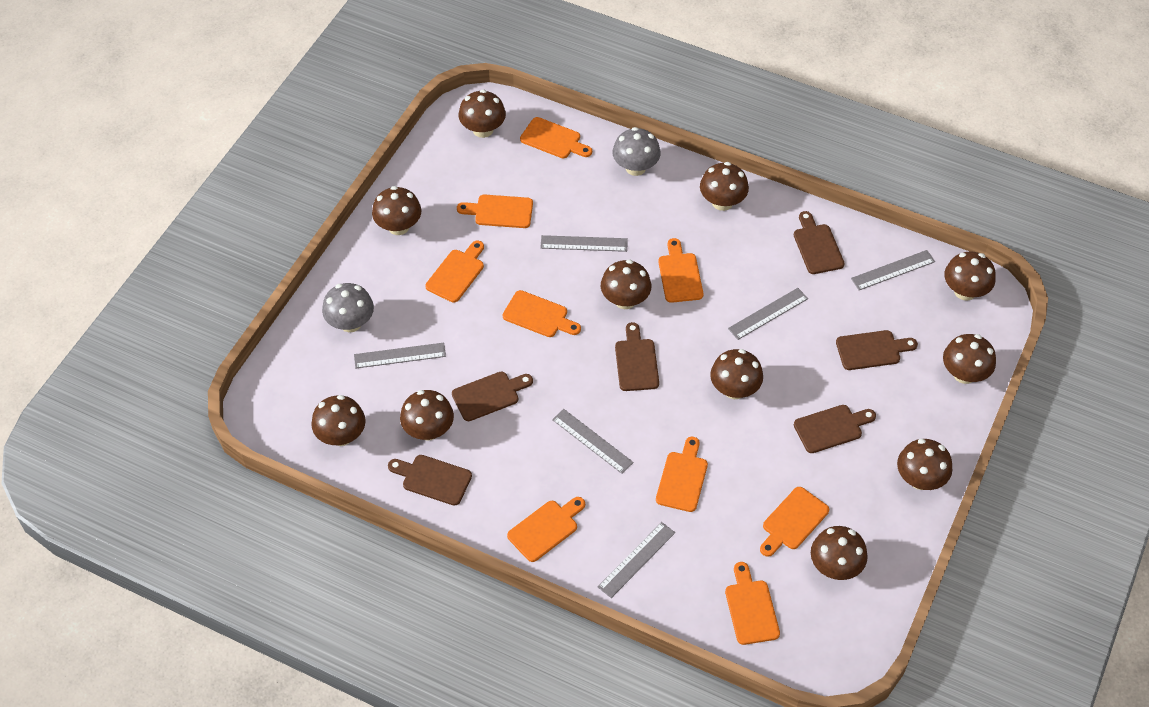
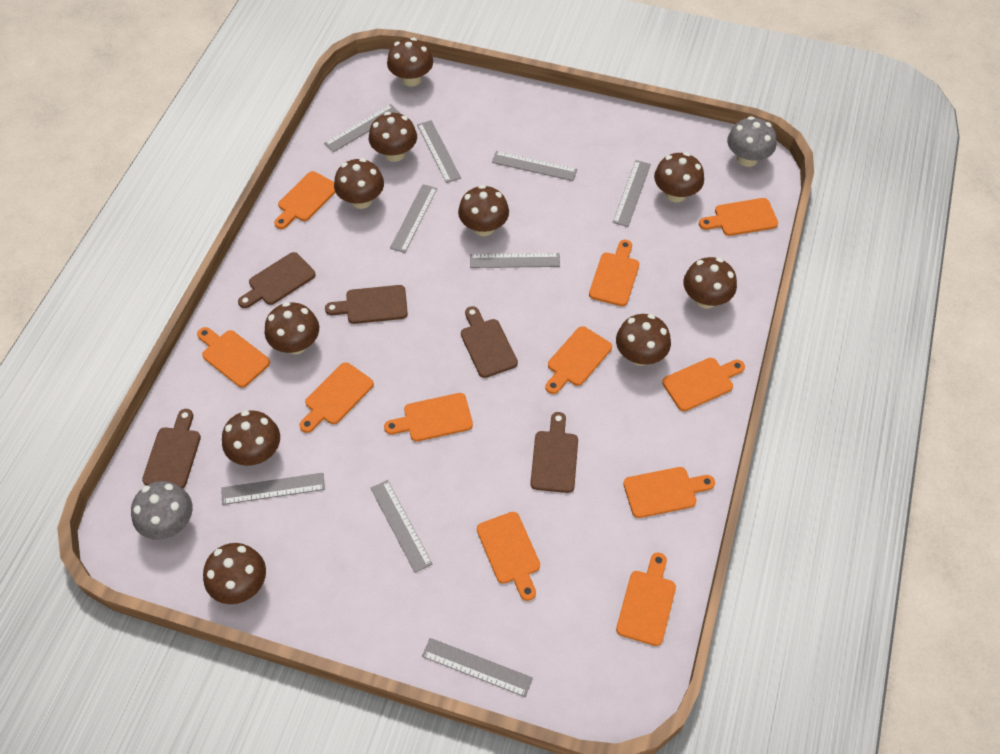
brown cutting board: 6 -> 5
brown mushroom: 11 -> 10
grey ruler: 6 -> 9
orange cutting board: 9 -> 11

